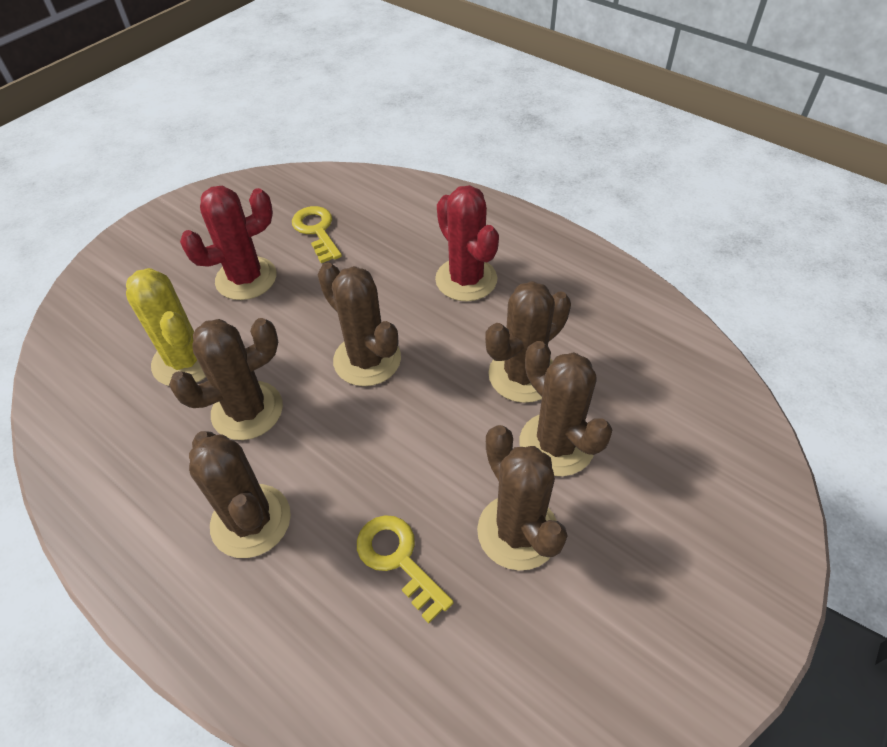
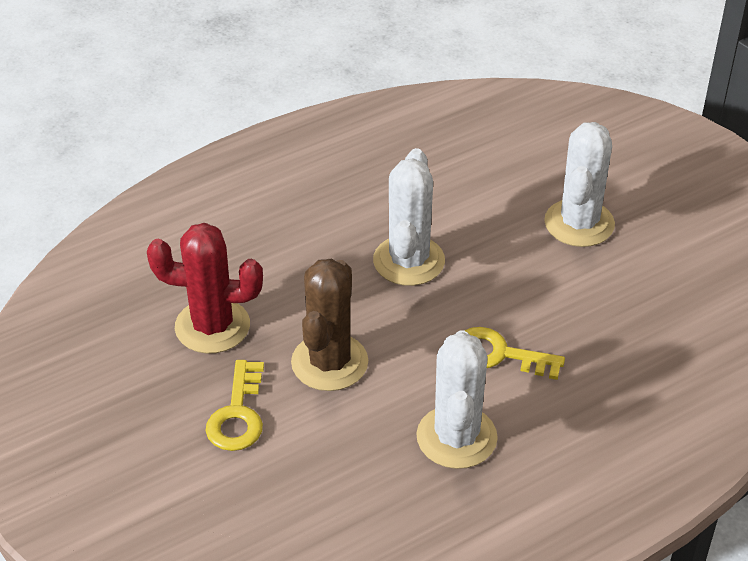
brown cactus: 6 -> 1
red cactus: 2 -> 1
white cactus: 0 -> 3
yellow cactus: 1 -> 0

